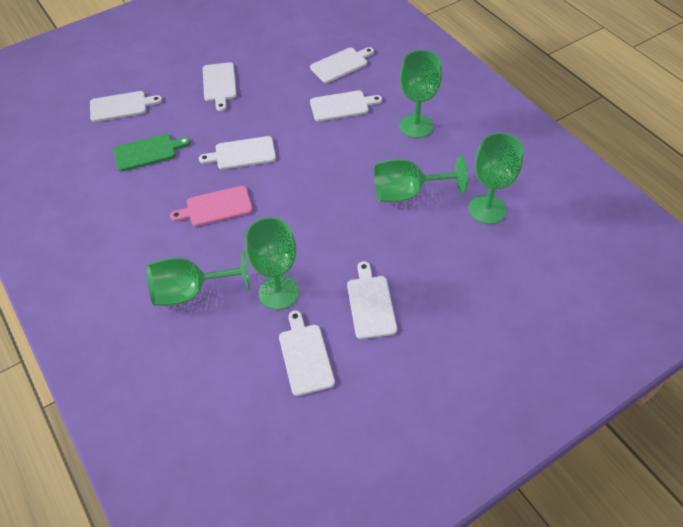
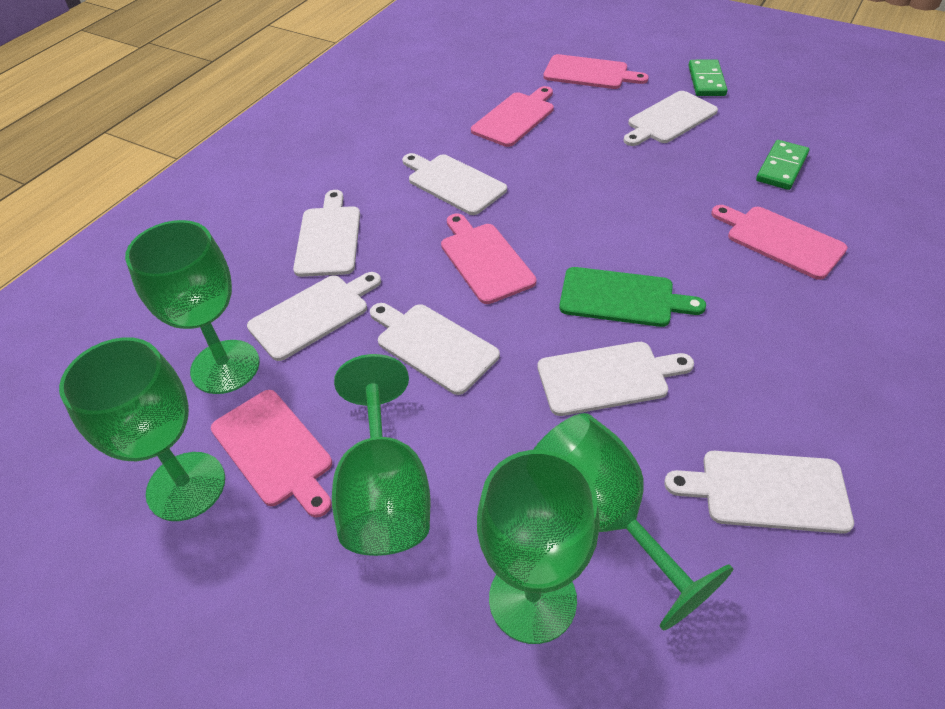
green domino: 0 -> 2
pink cutting board: 1 -> 5

